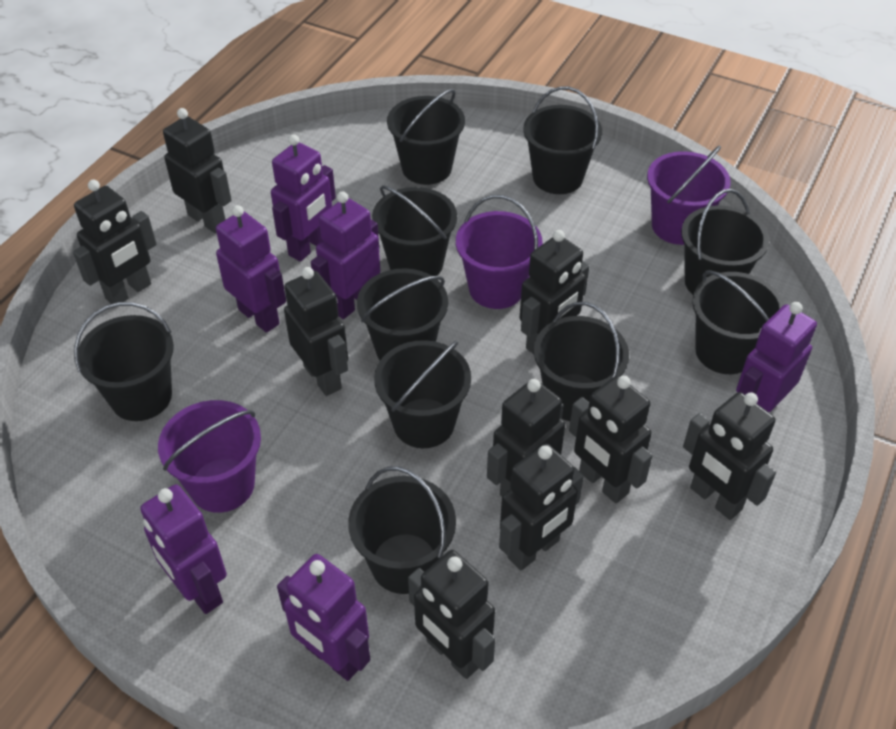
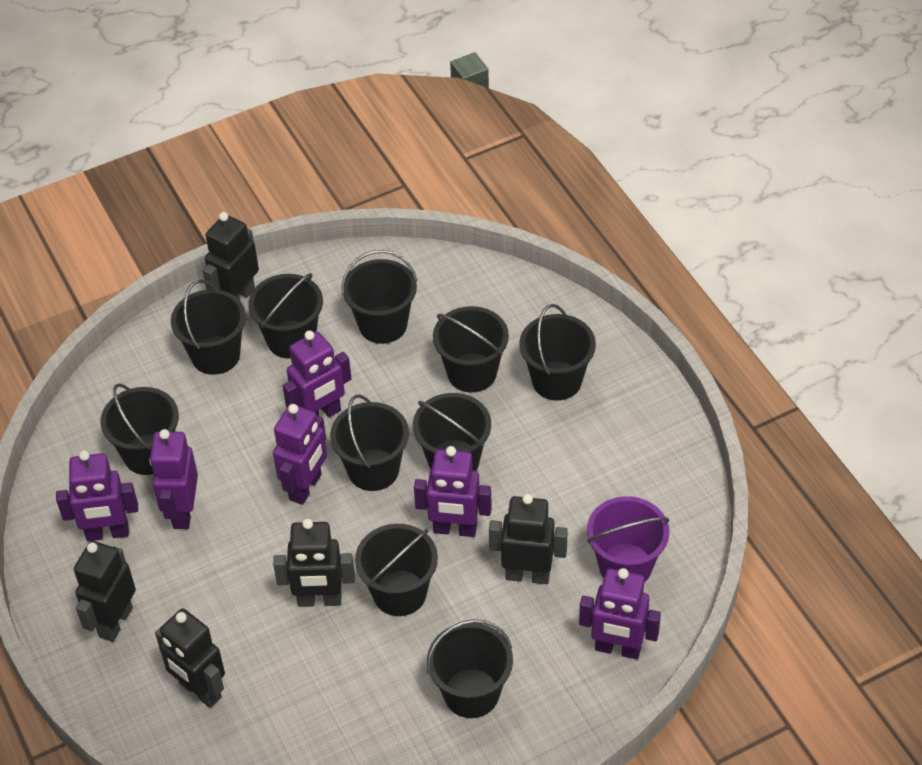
black robot: 9 -> 5
purple bucket: 3 -> 1

